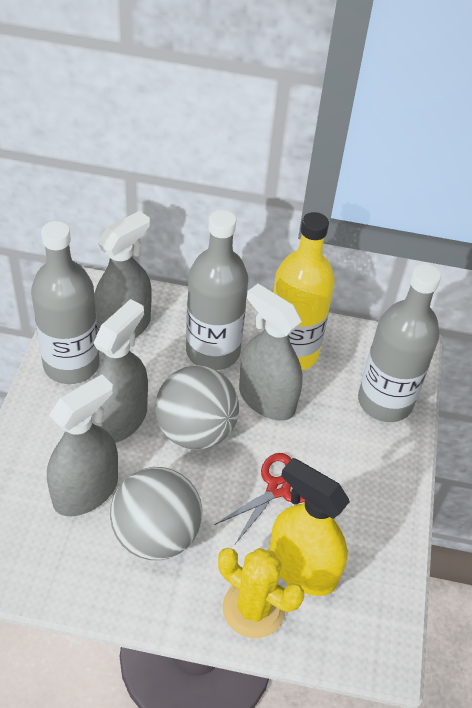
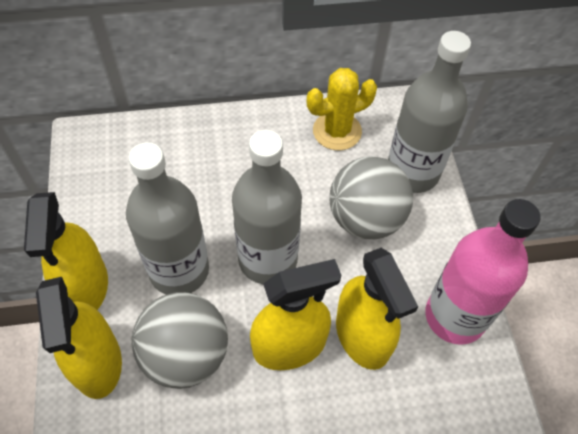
grey spray bottle: 4 -> 0
pink bottle: 0 -> 1
red scissors: 1 -> 0
yellow bottle: 1 -> 0
yellow spray bottle: 1 -> 4

